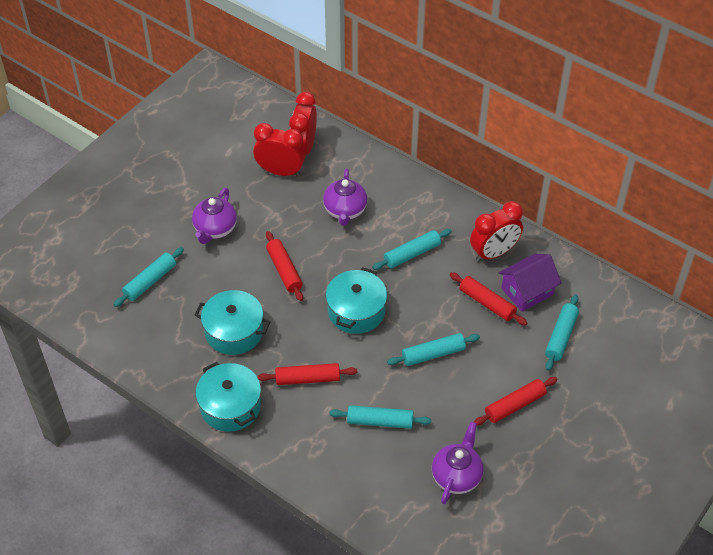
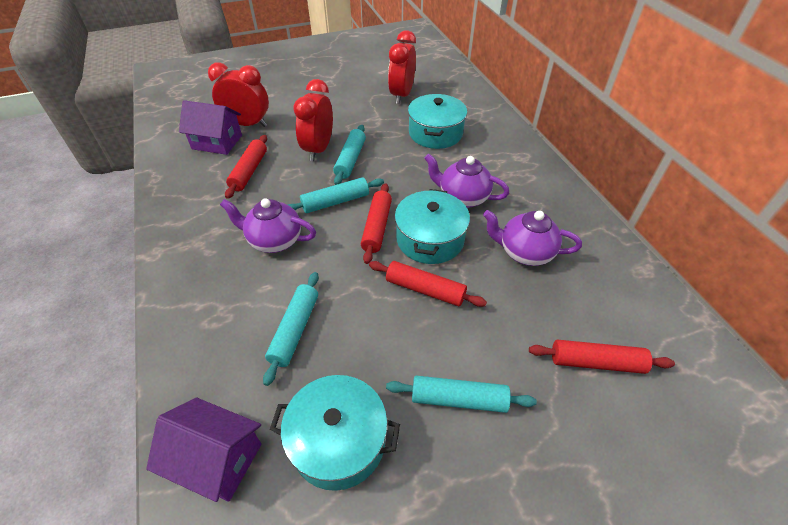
purple house: 1 -> 2
turquoise rolling pin: 5 -> 4

